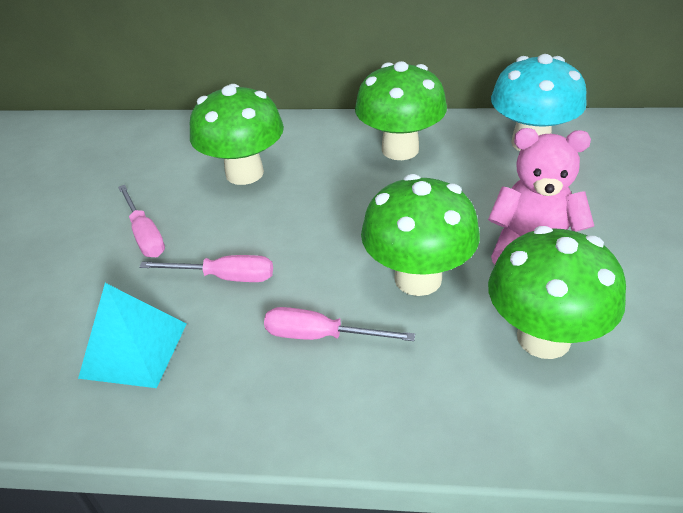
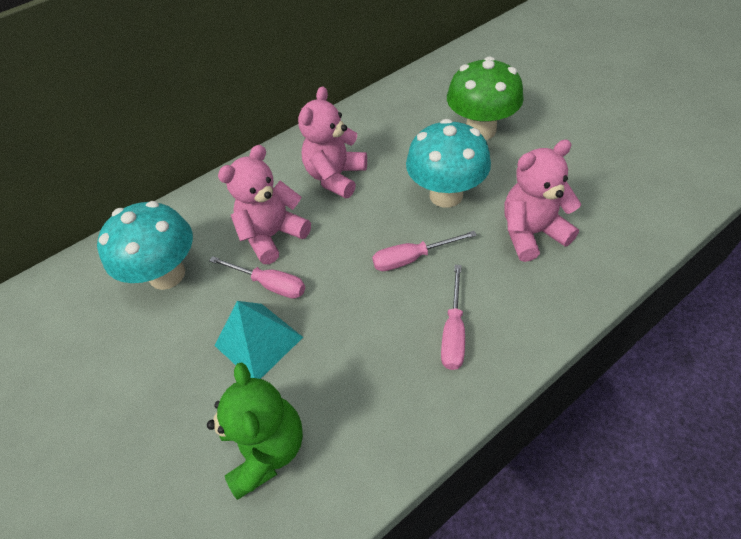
green mushroom: 4 -> 1
green teddy bear: 0 -> 1
pink teddy bear: 1 -> 3
turquoise mushroom: 1 -> 2

